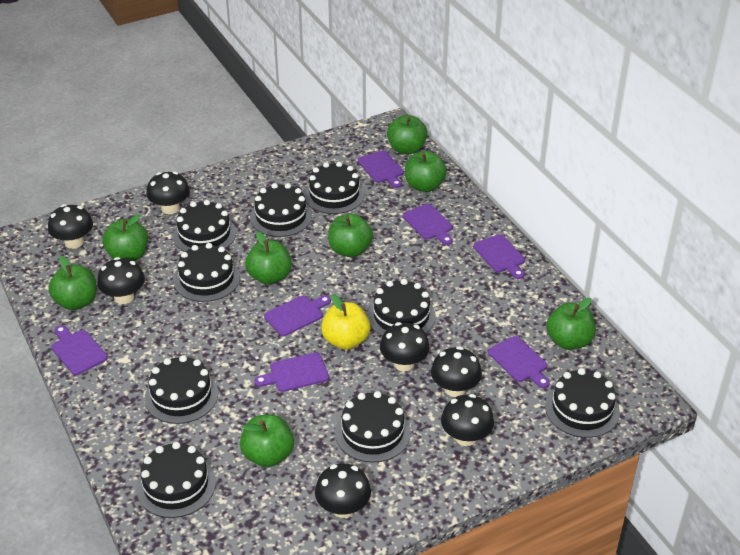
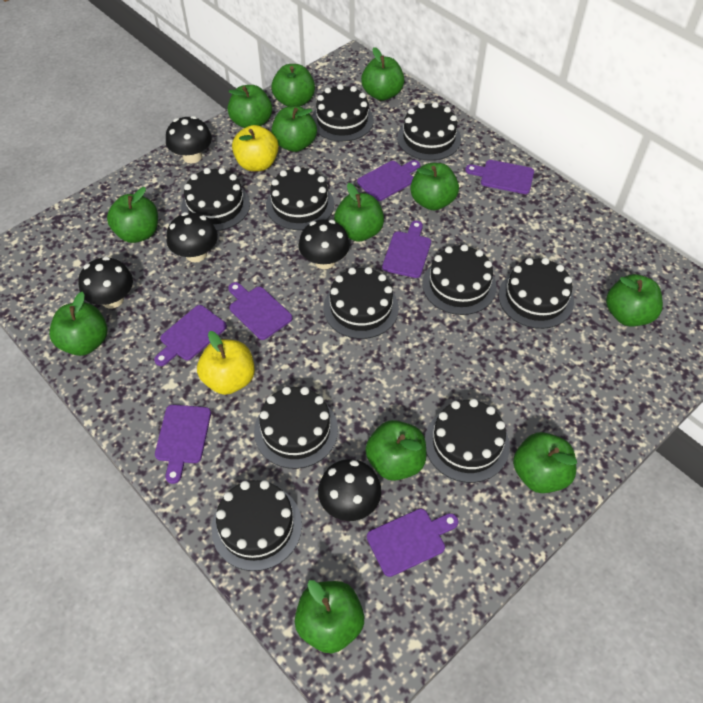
black cake: 9 -> 10
black mushroom: 7 -> 5
green apple: 8 -> 12
yellow apple: 1 -> 2

